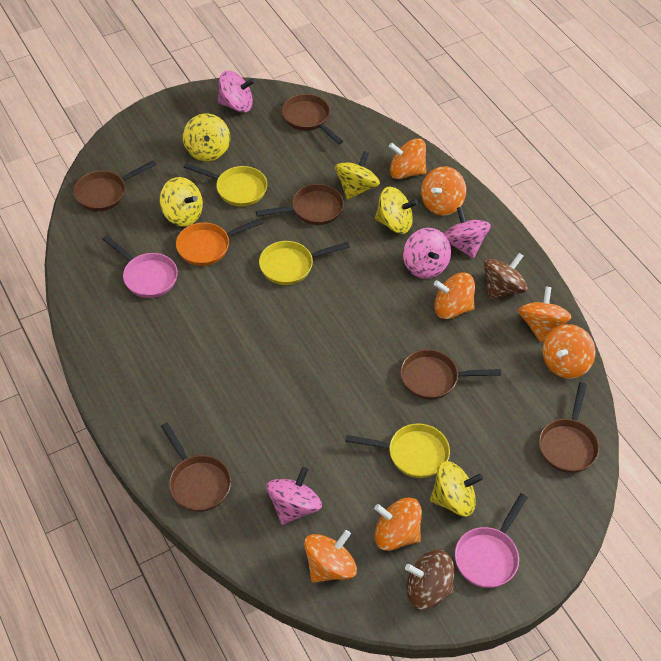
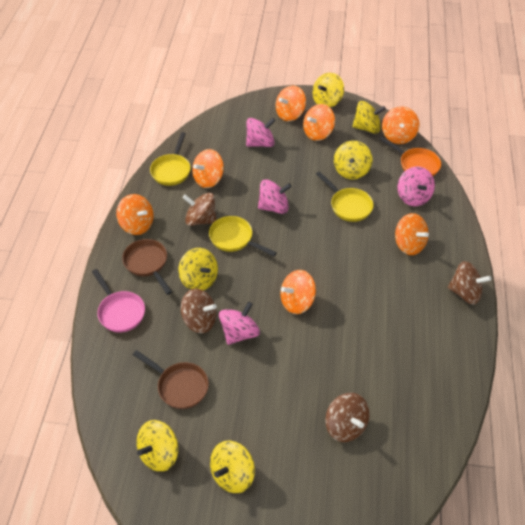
brown pan: 6 -> 2
brown spinning top: 2 -> 4
pink pan: 2 -> 1
yellow spinning top: 5 -> 6

